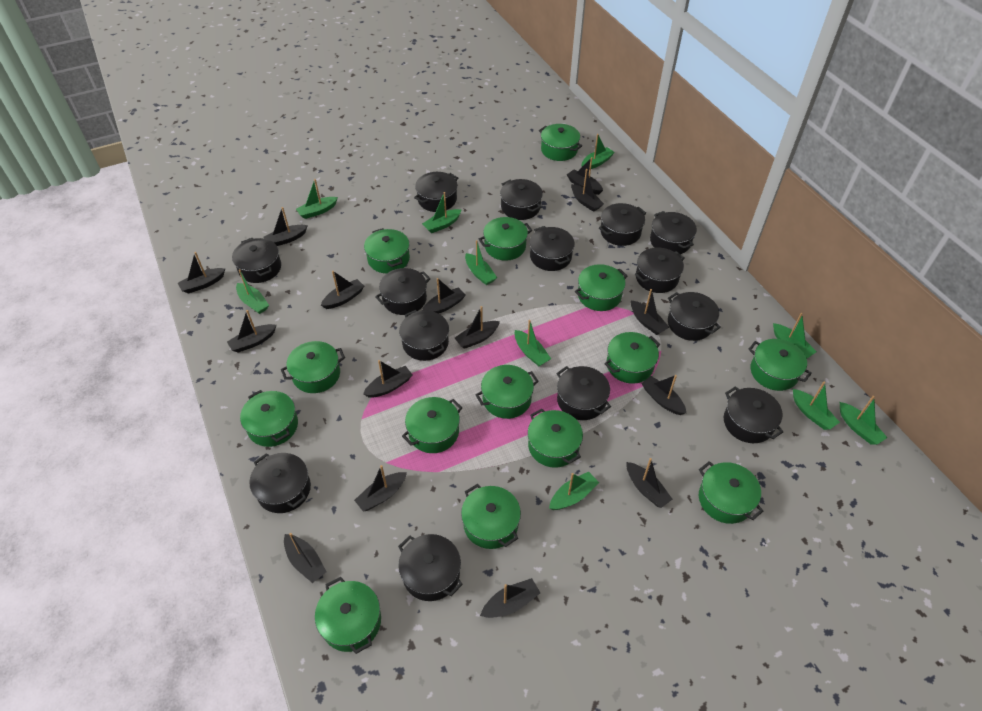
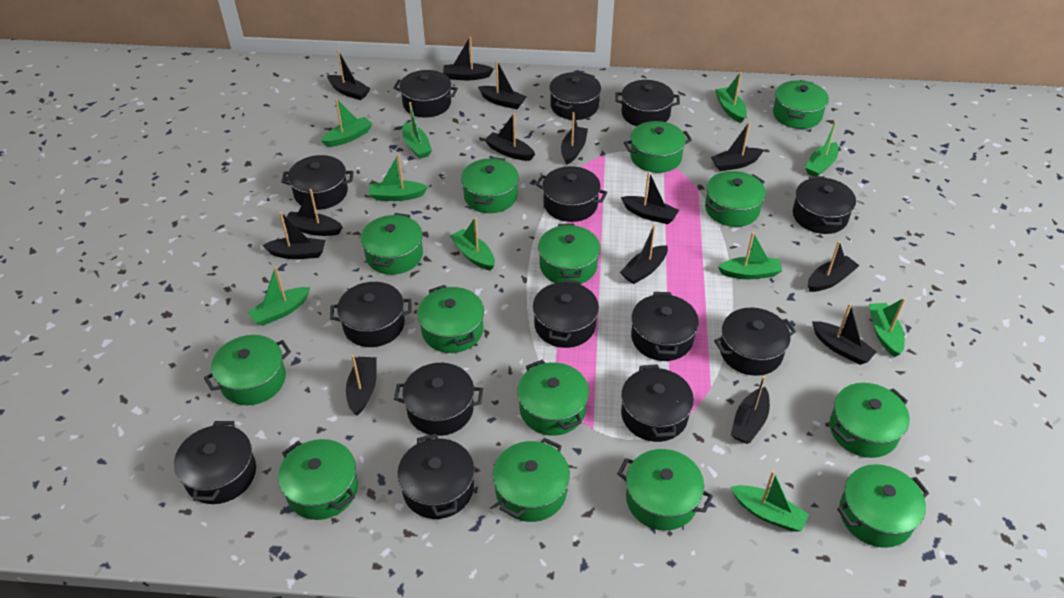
black boat: 15 -> 14

